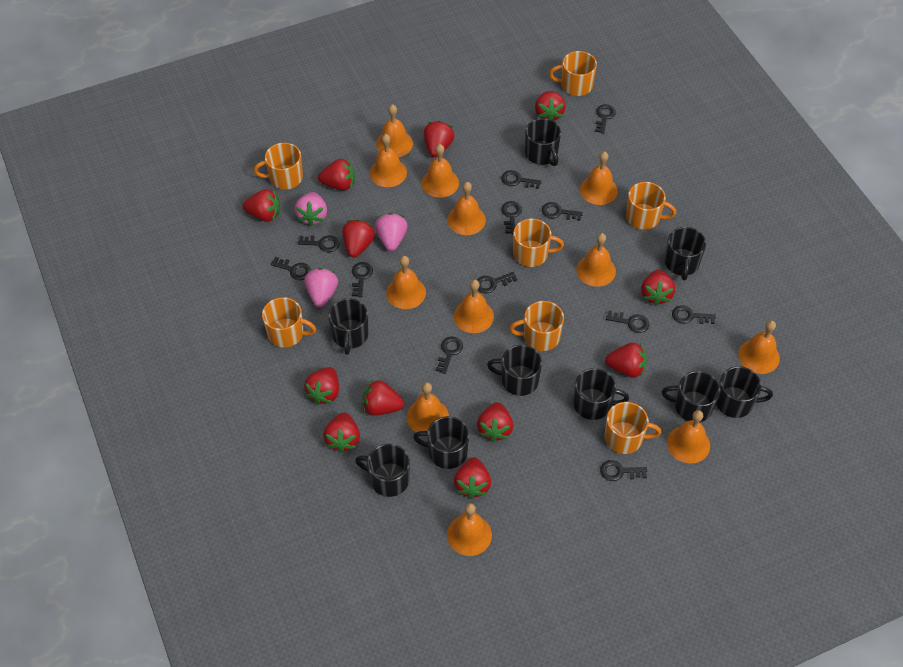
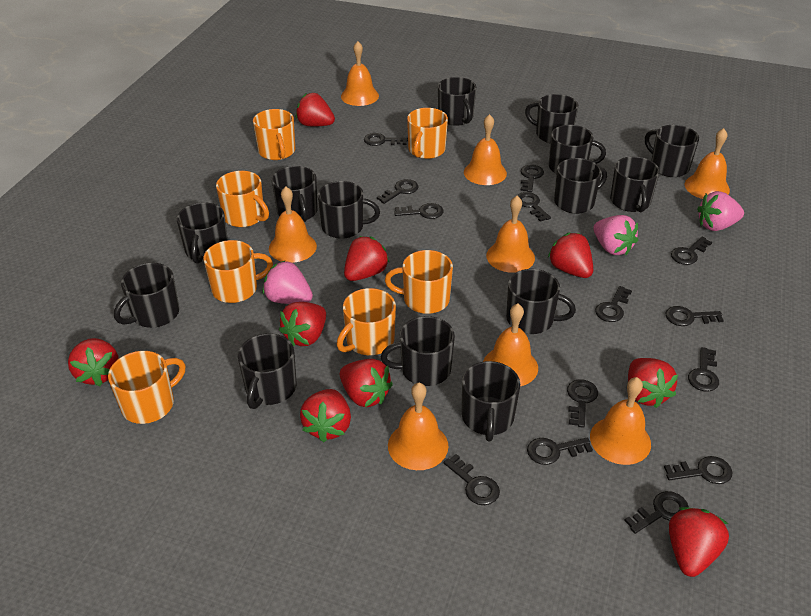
black key: 12 -> 14
black mug: 9 -> 14
orange bell: 12 -> 8
red strawberry: 12 -> 9

